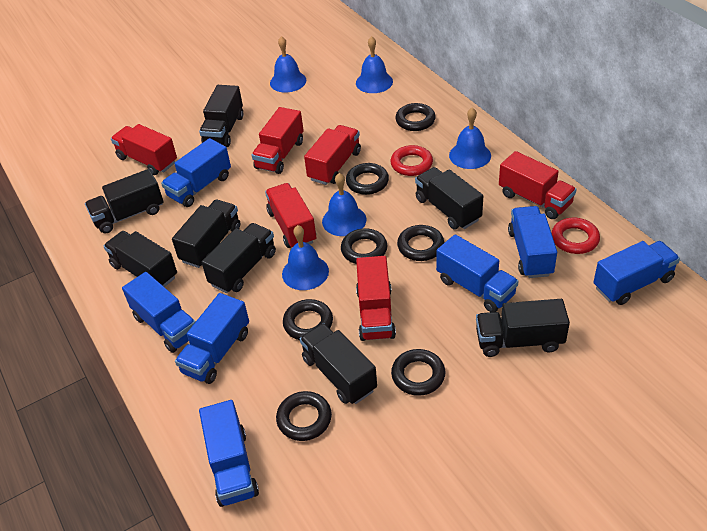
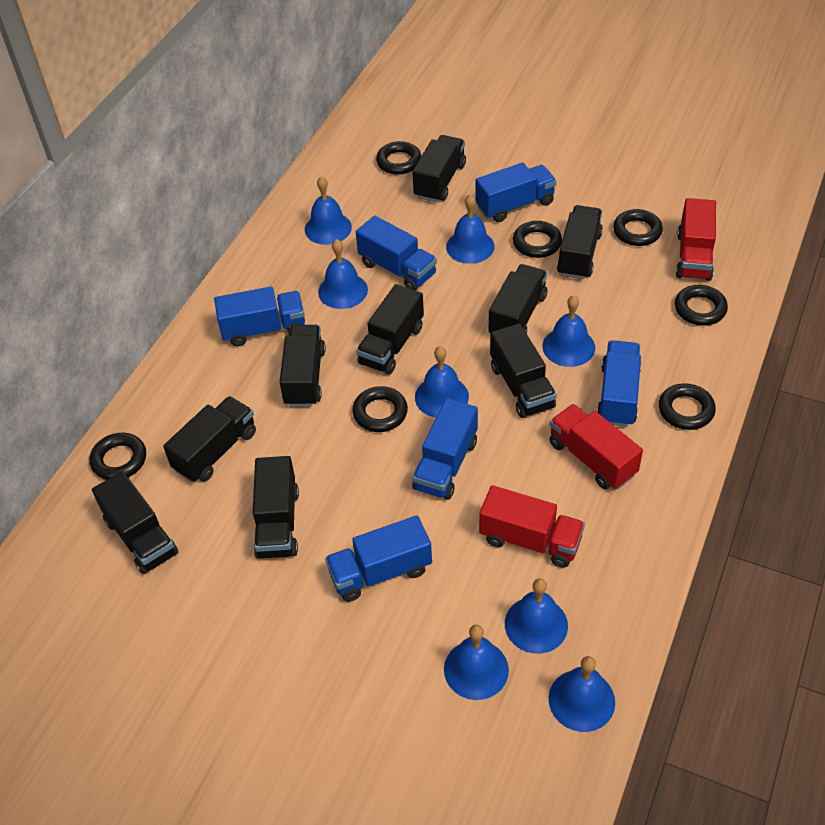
black truck: 8 -> 9
blue bell: 5 -> 8
blue truck: 7 -> 6
red ring: 2 -> 0
red truck: 6 -> 3

